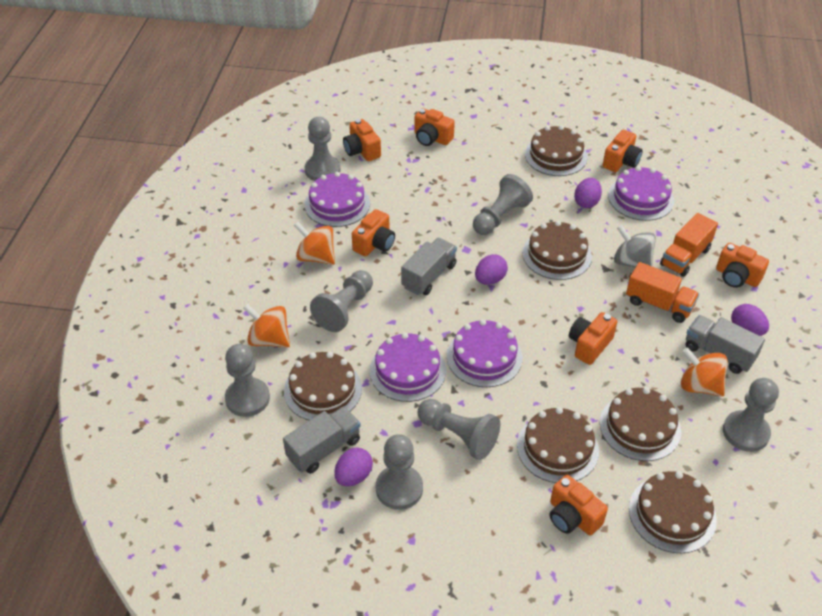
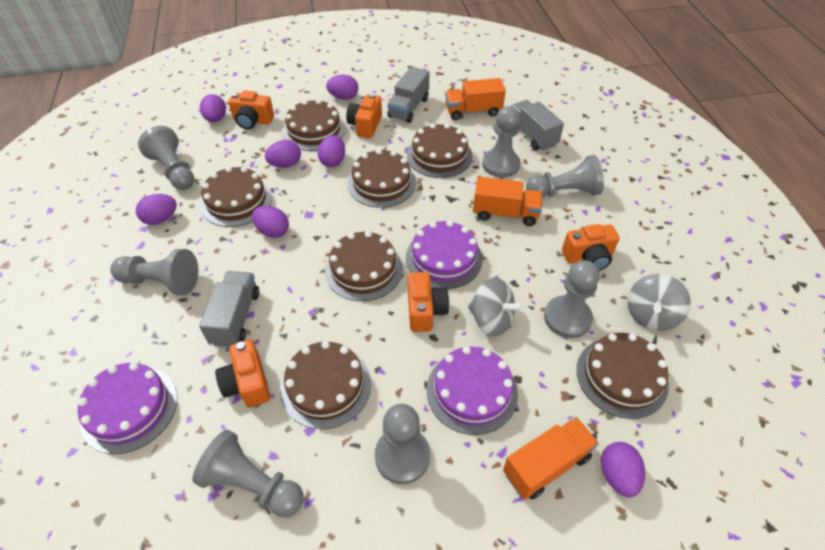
brown cake: 6 -> 7
grey spinning top: 1 -> 2
orange camera: 7 -> 5
orange spinning top: 3 -> 0
orange truck: 2 -> 3
purple cake: 4 -> 3
purple egg: 4 -> 7

